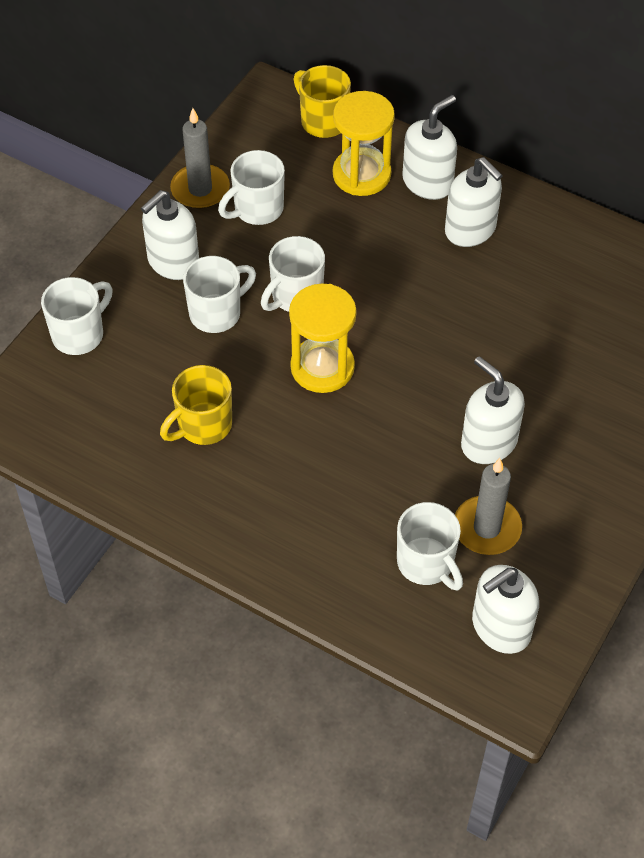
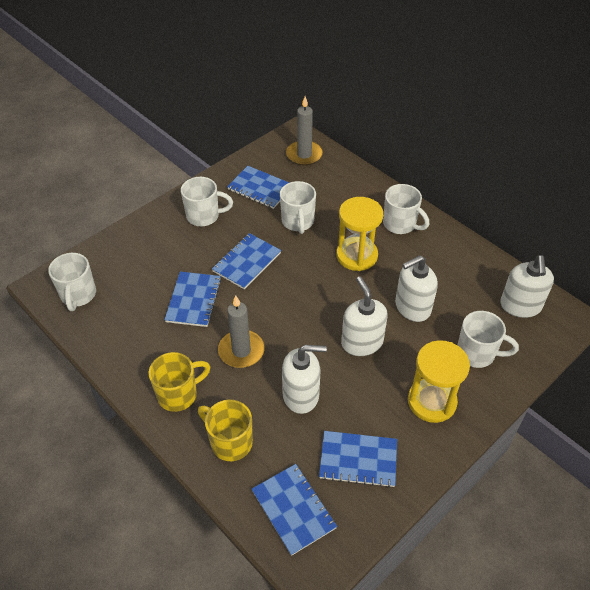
blue notebook: 0 -> 5
white soap dispenser: 5 -> 4

